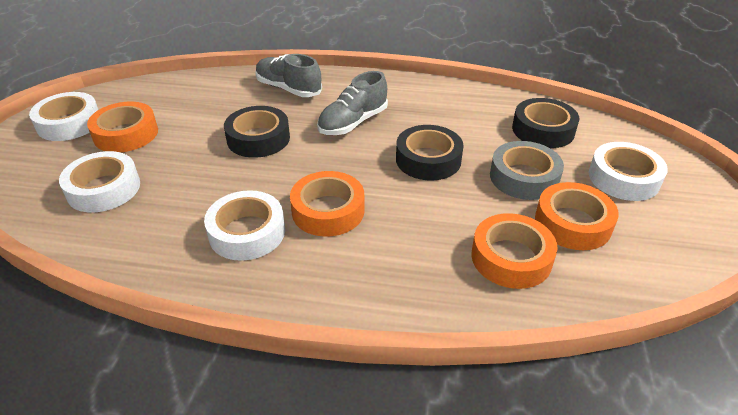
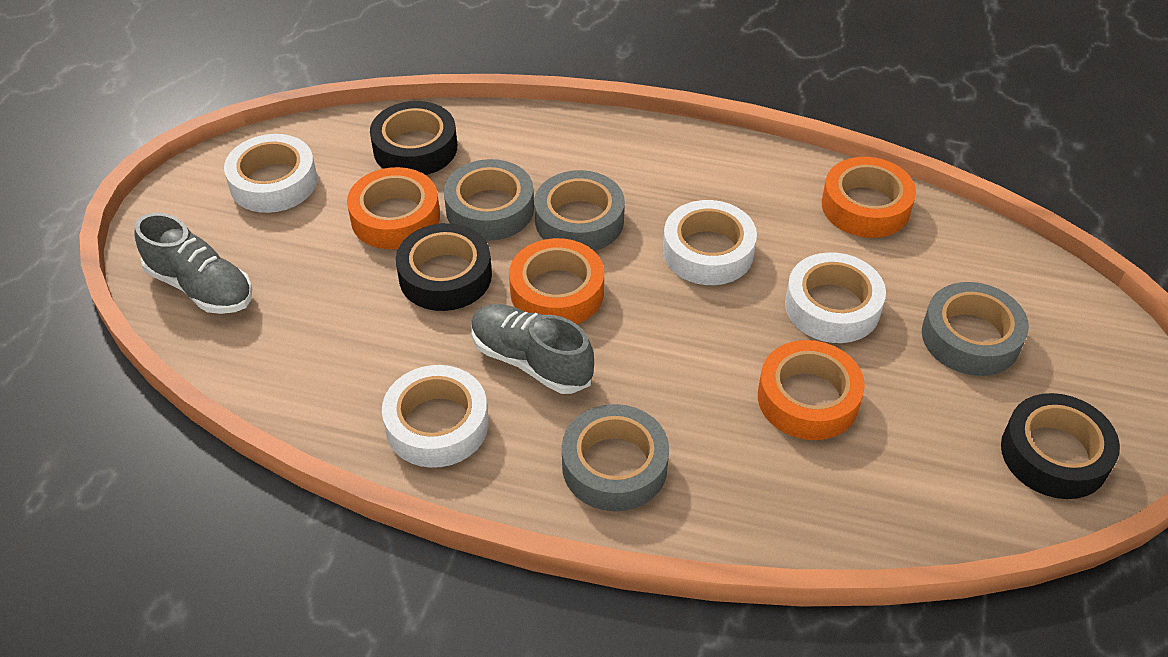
grey tape: 1 -> 4

